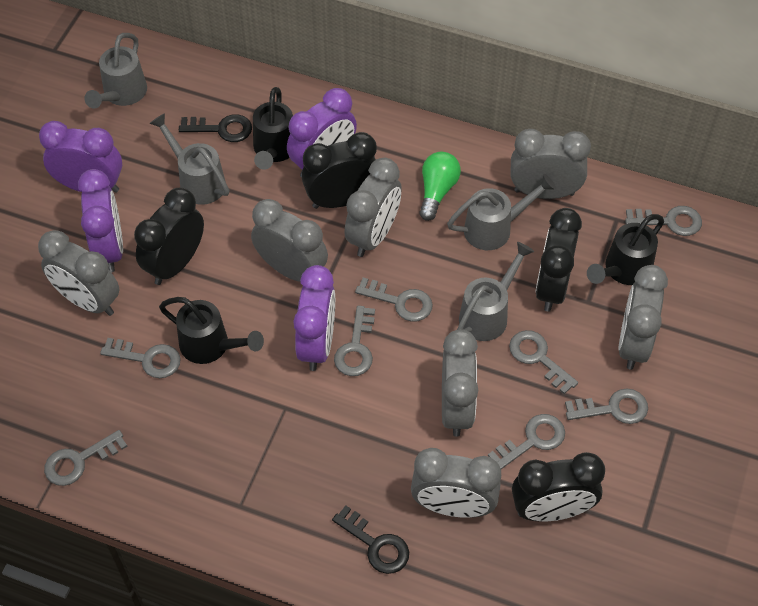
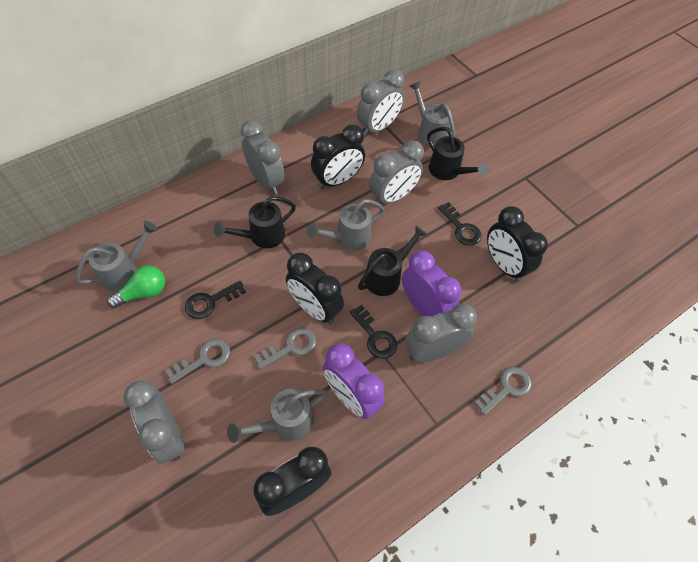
black key: 2 -> 3
grey clock: 7 -> 5
grey key: 8 -> 3
purple clock: 4 -> 2

